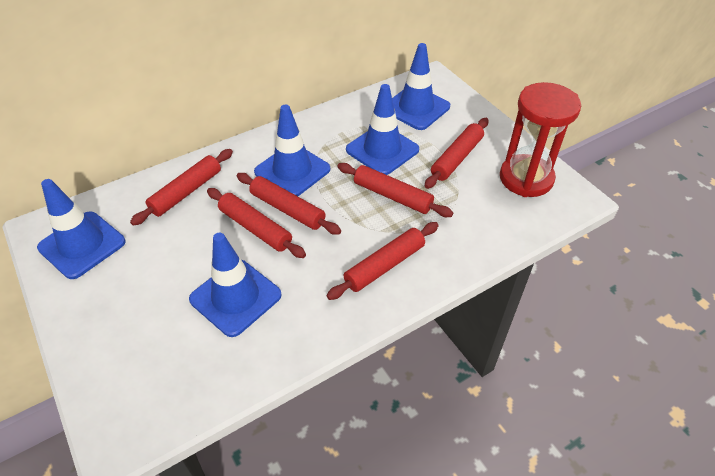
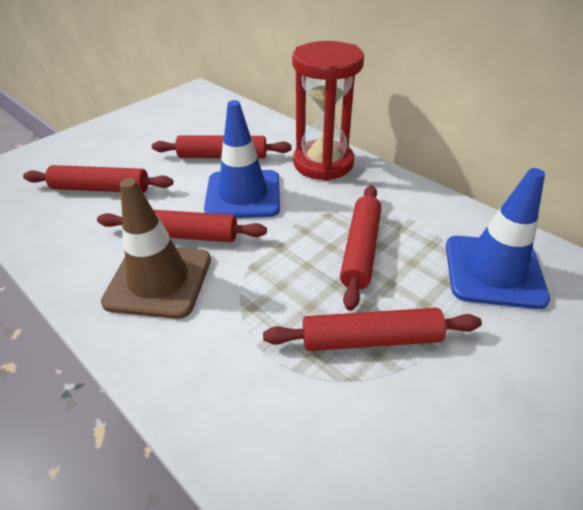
blue traffic cone: 5 -> 2
brown traffic cone: 0 -> 1
red rolling pin: 6 -> 5

